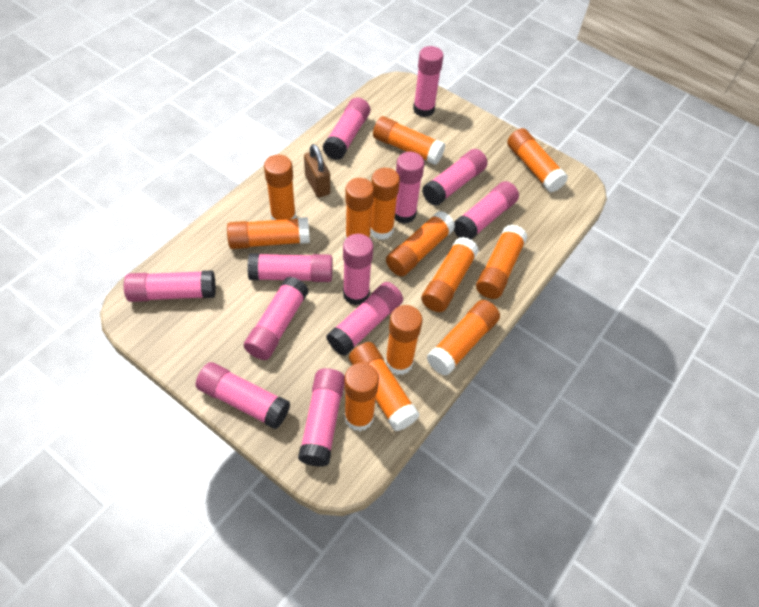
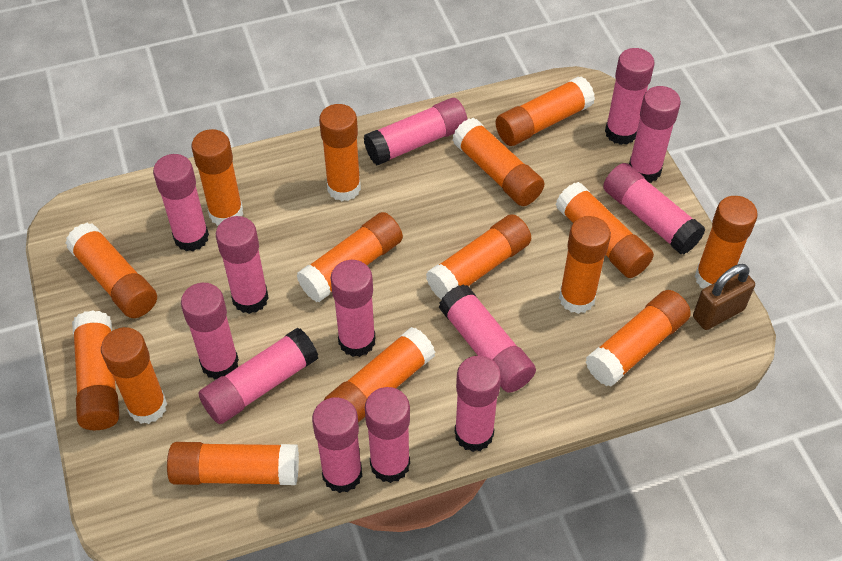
orange glue stick: 13 -> 15
pink glue stick: 12 -> 13

